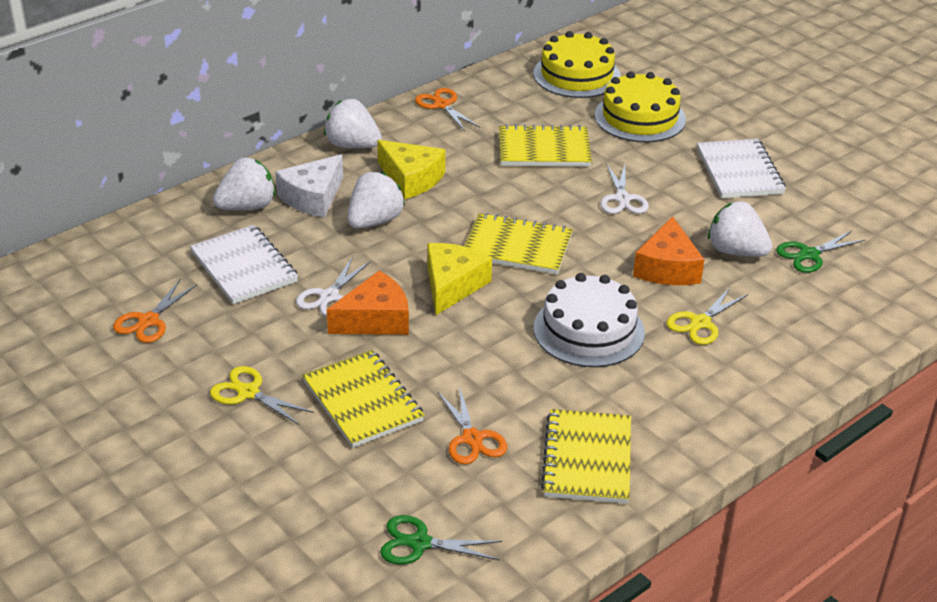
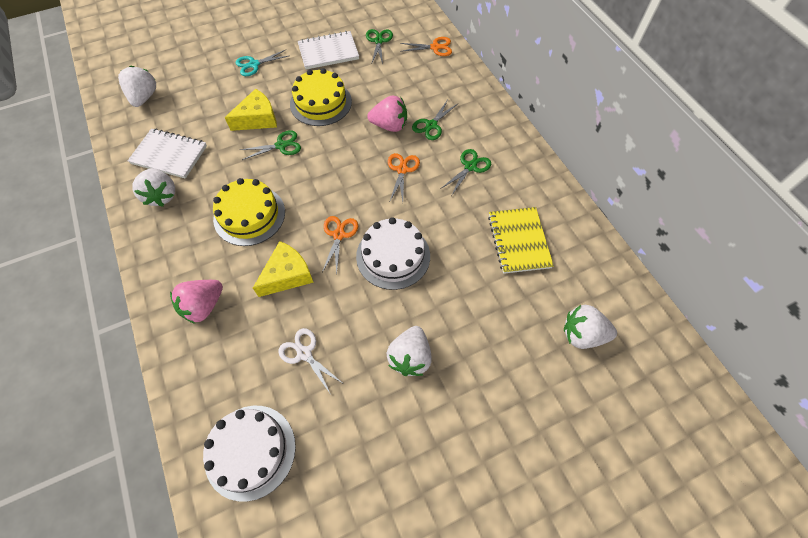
green scissors: 2 -> 4
orange cheese: 2 -> 0
pink strawberry: 0 -> 2
turquoise scissors: 0 -> 1
white cake: 1 -> 2
white cheese: 1 -> 0
white scissors: 2 -> 1
yellow notebook: 4 -> 1
yellow scissors: 2 -> 0

